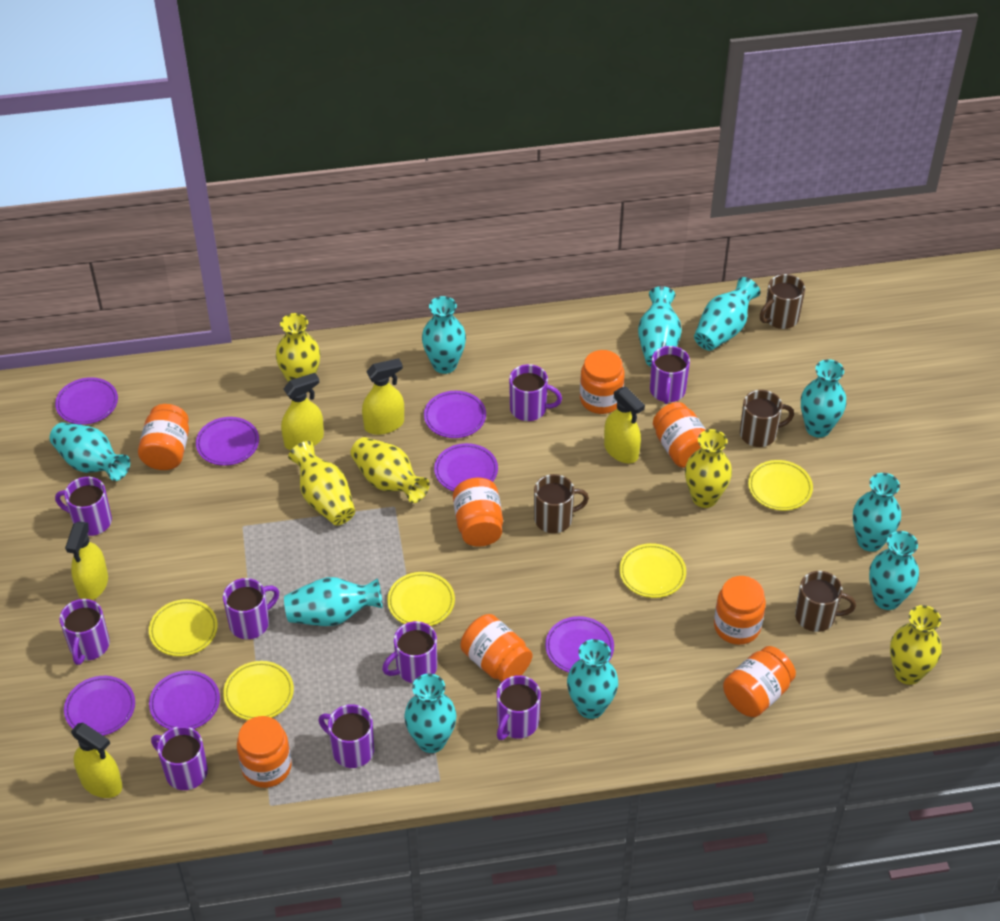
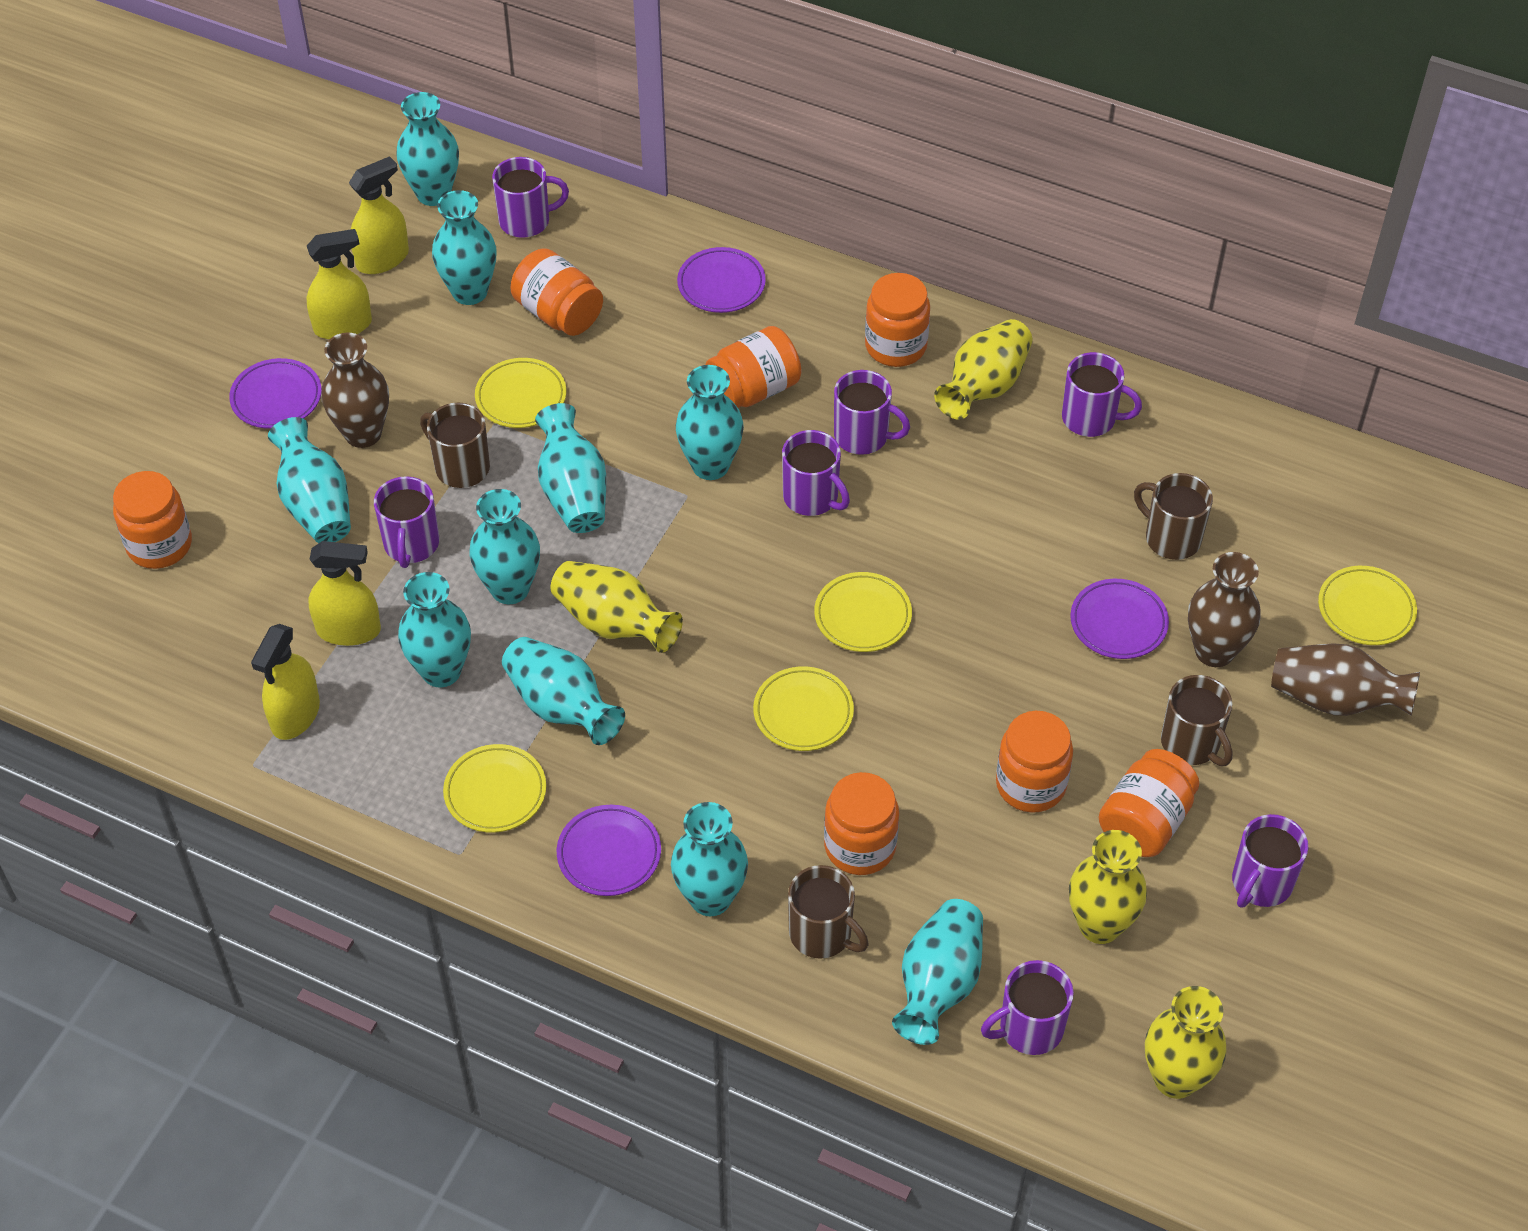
brown vase: 0 -> 3
orange jar: 8 -> 7
purple mug: 9 -> 7
purple plate: 7 -> 4
yellow spray bottle: 5 -> 4
yellow vase: 5 -> 4

